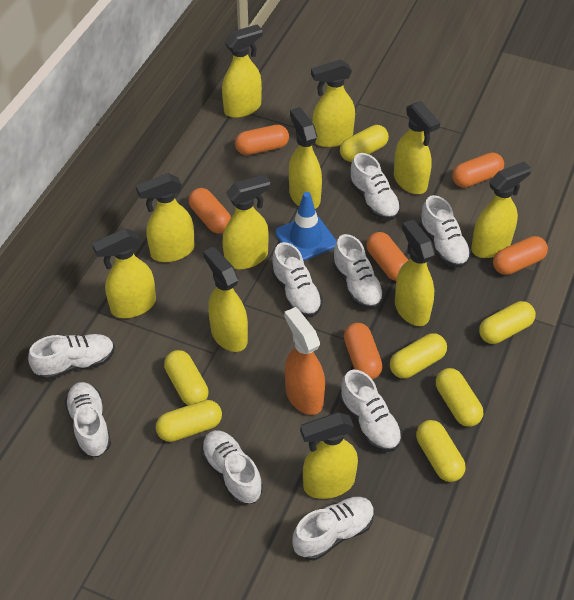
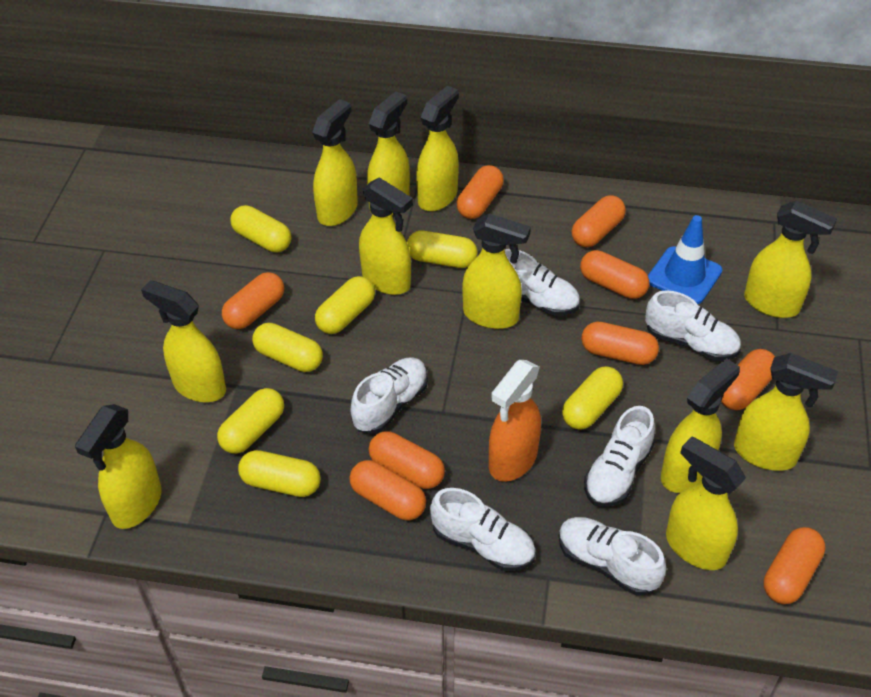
orange capsule: 6 -> 9
white shoe: 9 -> 6

